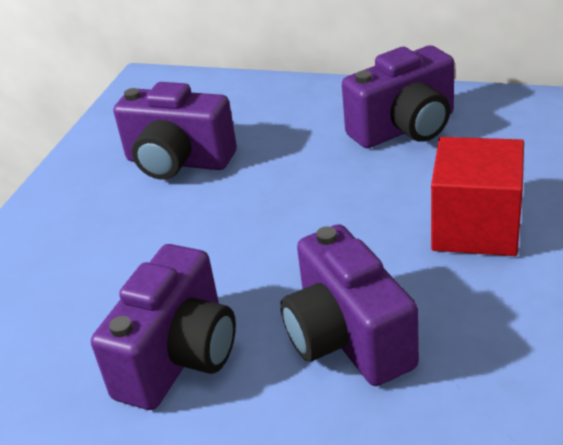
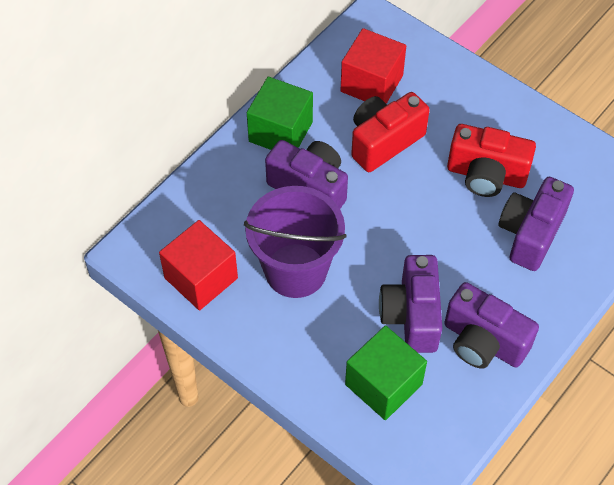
green cube: 0 -> 2
purple bucket: 0 -> 1
red camera: 0 -> 2
red cube: 1 -> 2

